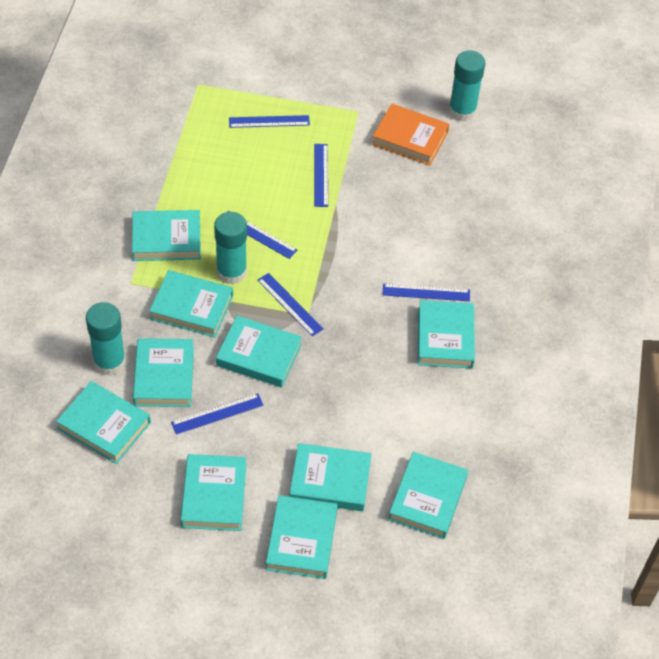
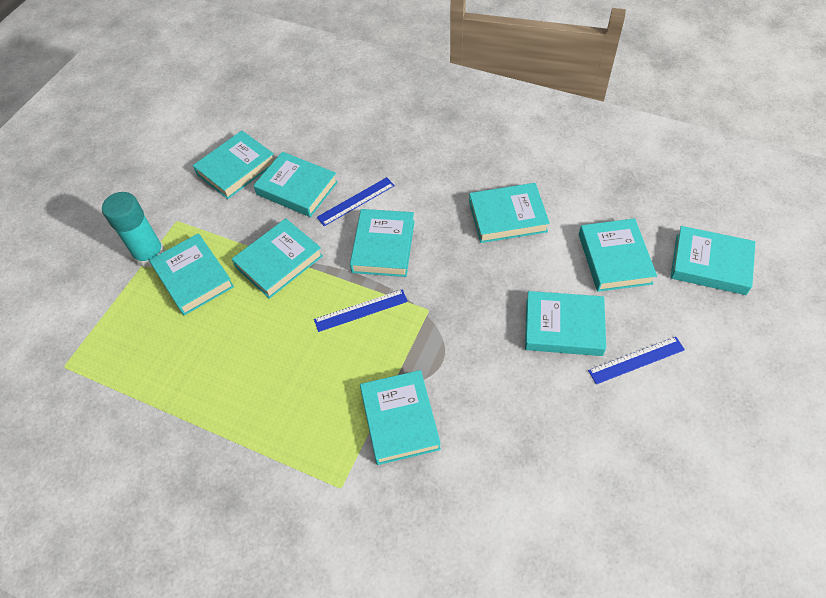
blue ruler: 6 -> 3
orange book: 1 -> 0
turquoise glue stick: 3 -> 1

